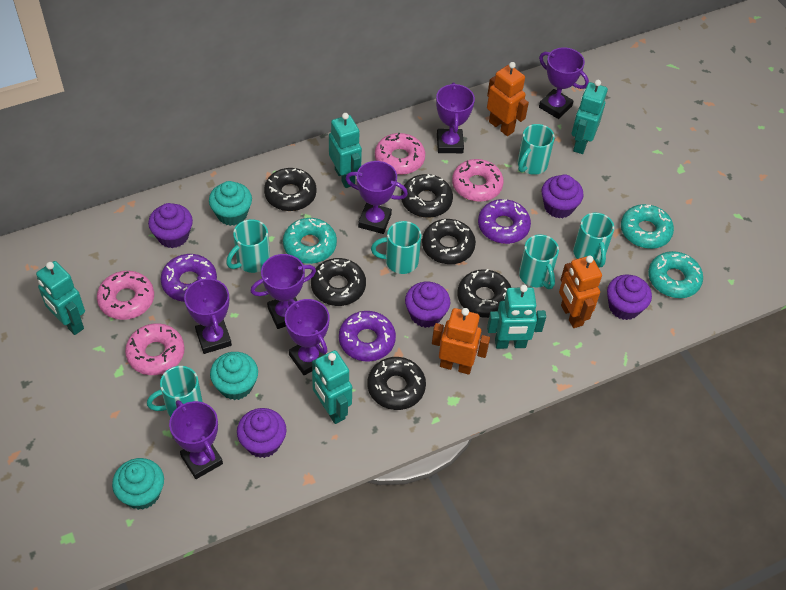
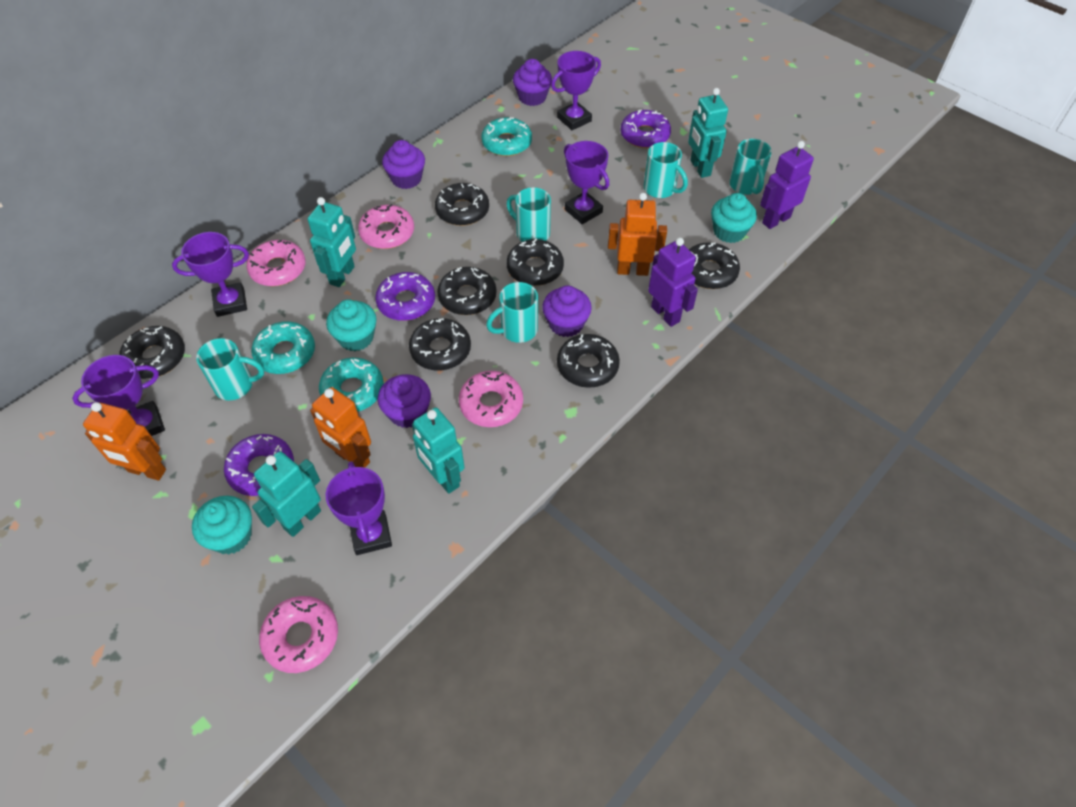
black donut: 6 -> 7
purple cupcake: 5 -> 4
purple robot: 0 -> 2
purple trophy: 7 -> 5
turquoise mug: 6 -> 5
turquoise robot: 5 -> 4

